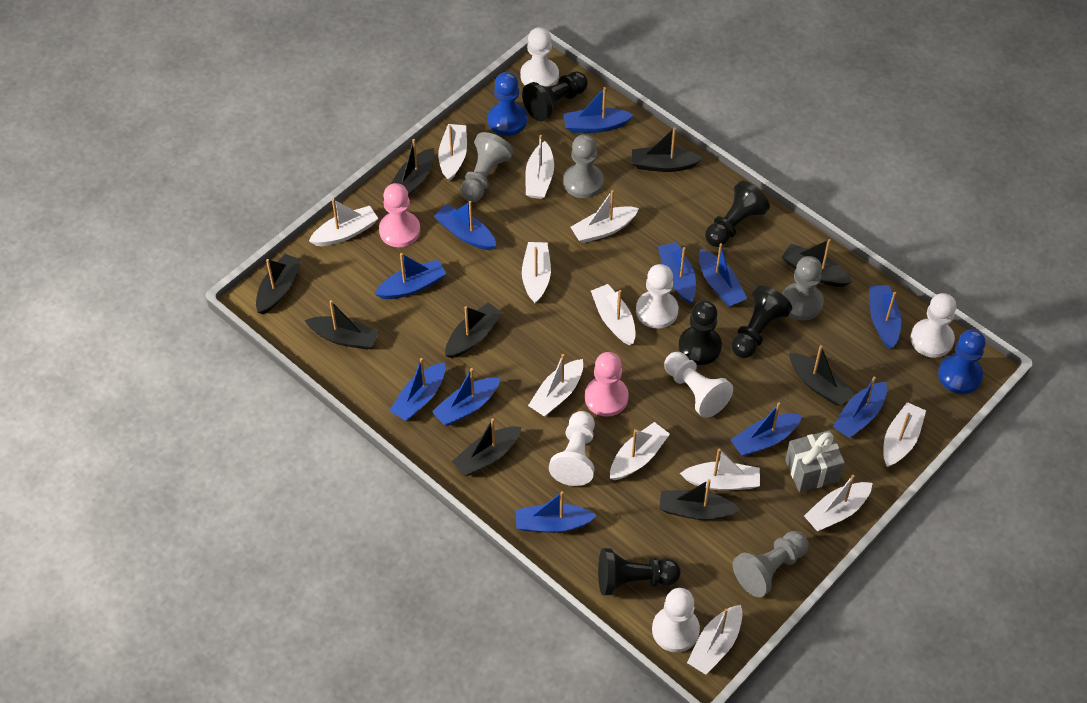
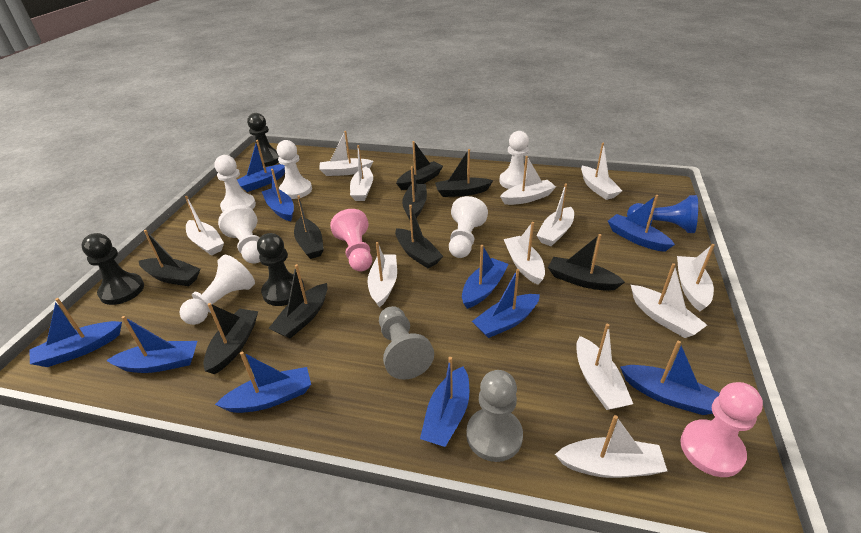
black pawn: 5 -> 3
blue boat: 11 -> 10
blue pawn: 2 -> 1
grey gift: 1 -> 0
grey pawn: 4 -> 2

